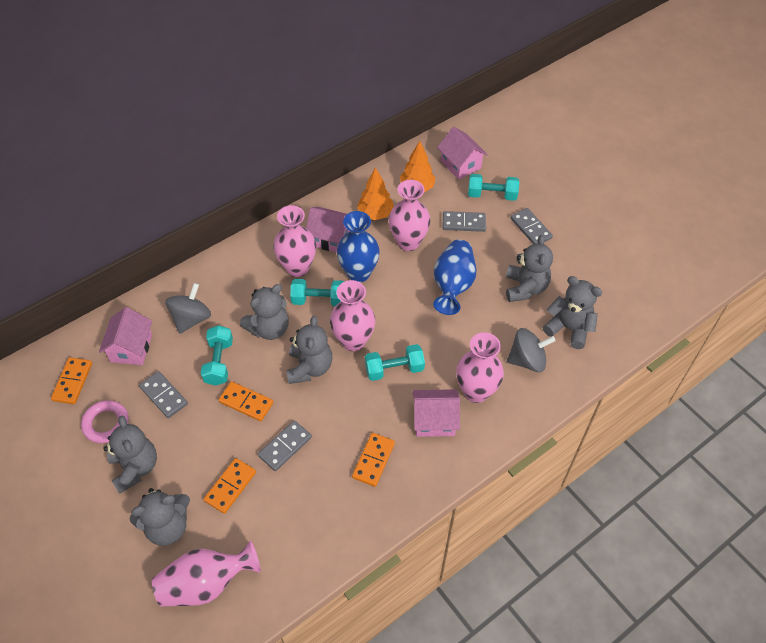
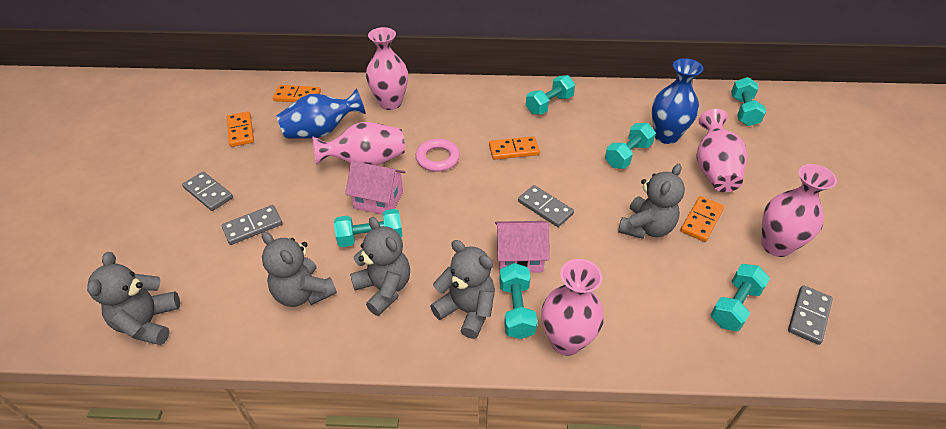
grey spinning top: 2 -> 0
grey teddy bear: 6 -> 5
orange tree: 2 -> 0
pink house: 4 -> 2
turquoise dumbbell: 4 -> 6

